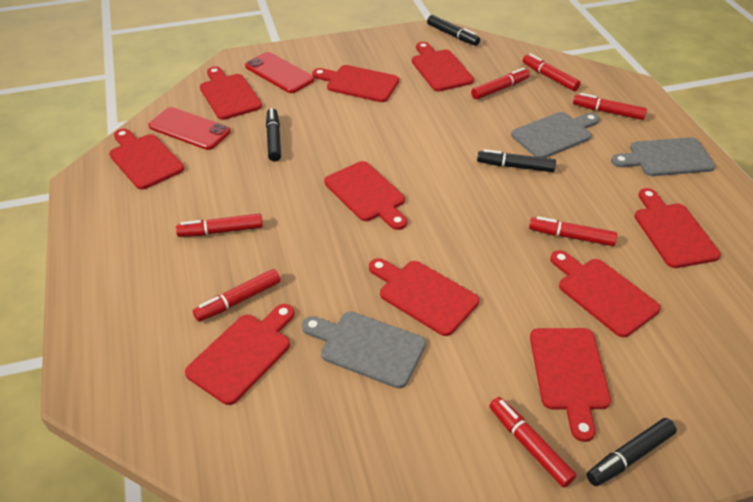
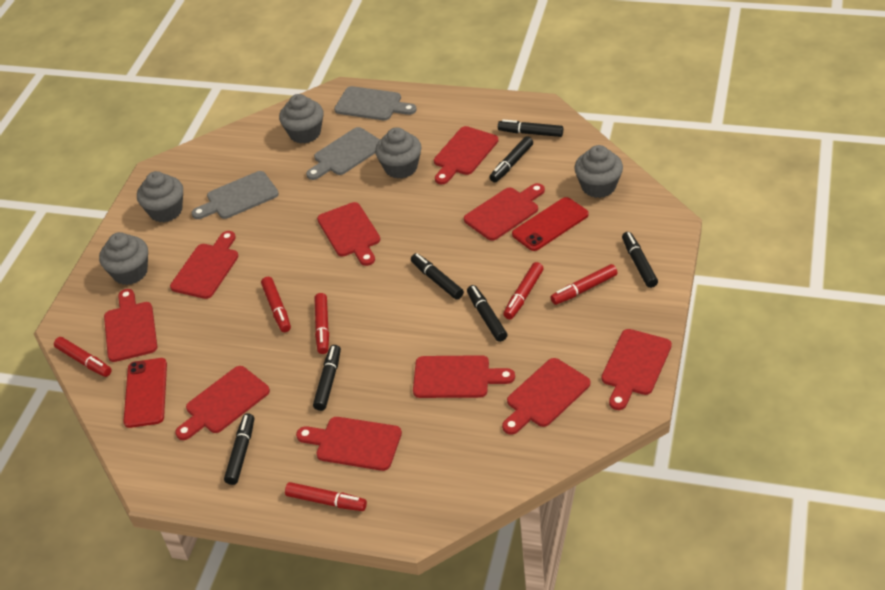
black marker: 4 -> 7
grey cupcake: 0 -> 5
red marker: 7 -> 6

